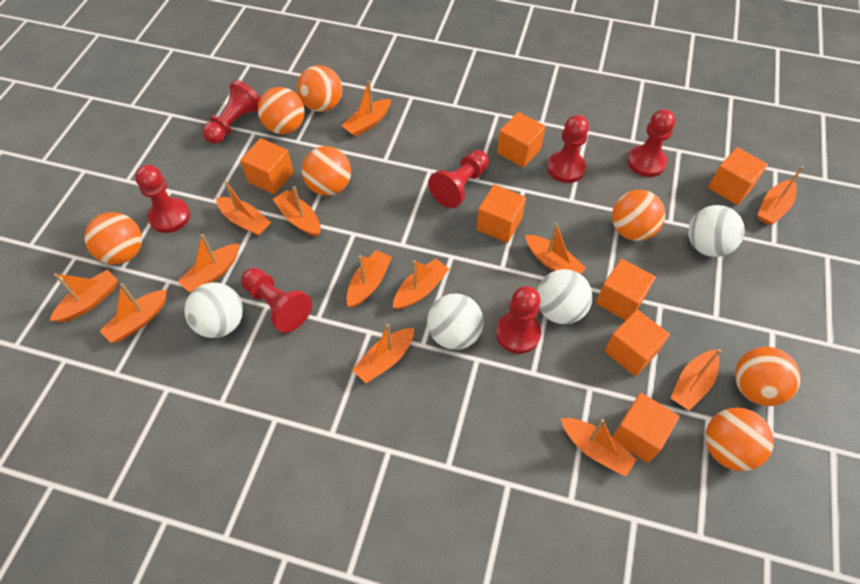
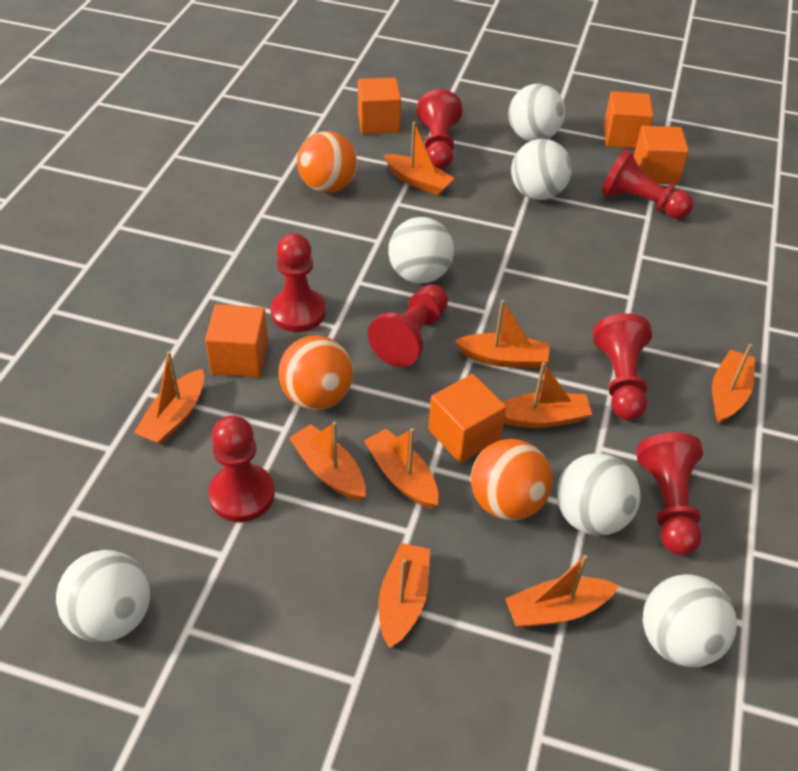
orange ball: 7 -> 3
orange boat: 13 -> 9
orange cube: 7 -> 5
white ball: 4 -> 6

